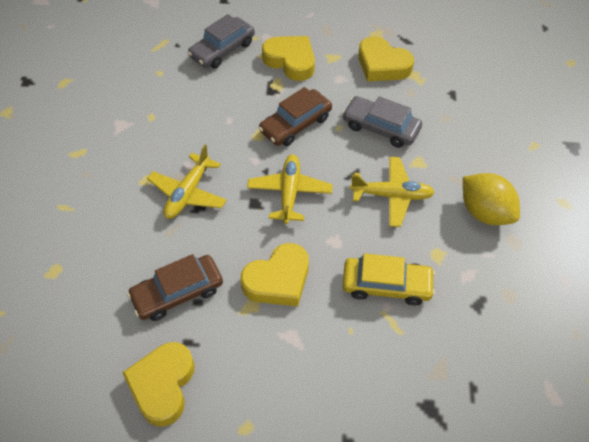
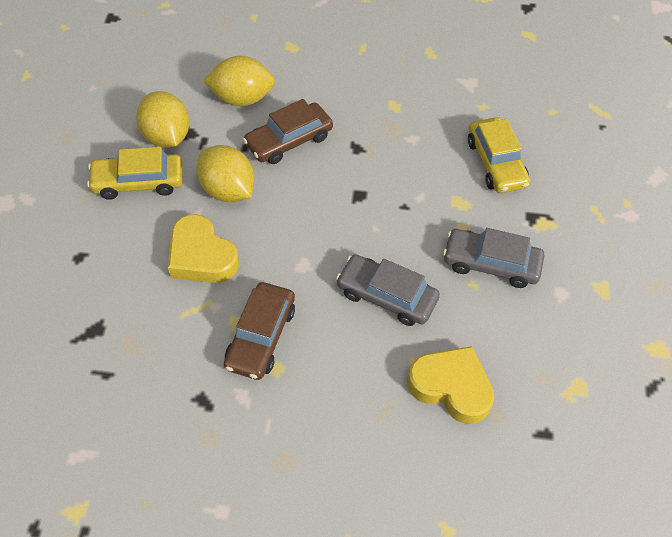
yellow car: 1 -> 2
yellow heart: 4 -> 2
yellow lemon: 1 -> 3
yellow plane: 3 -> 0

